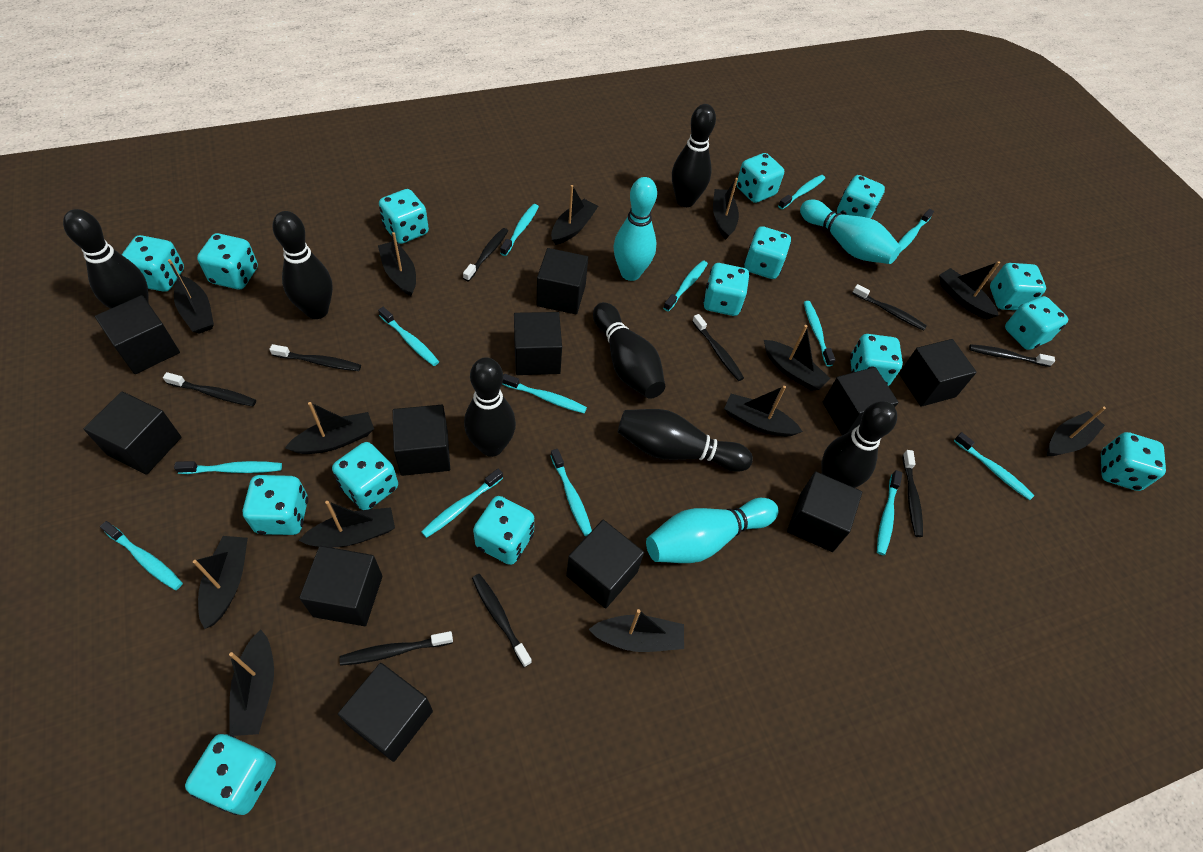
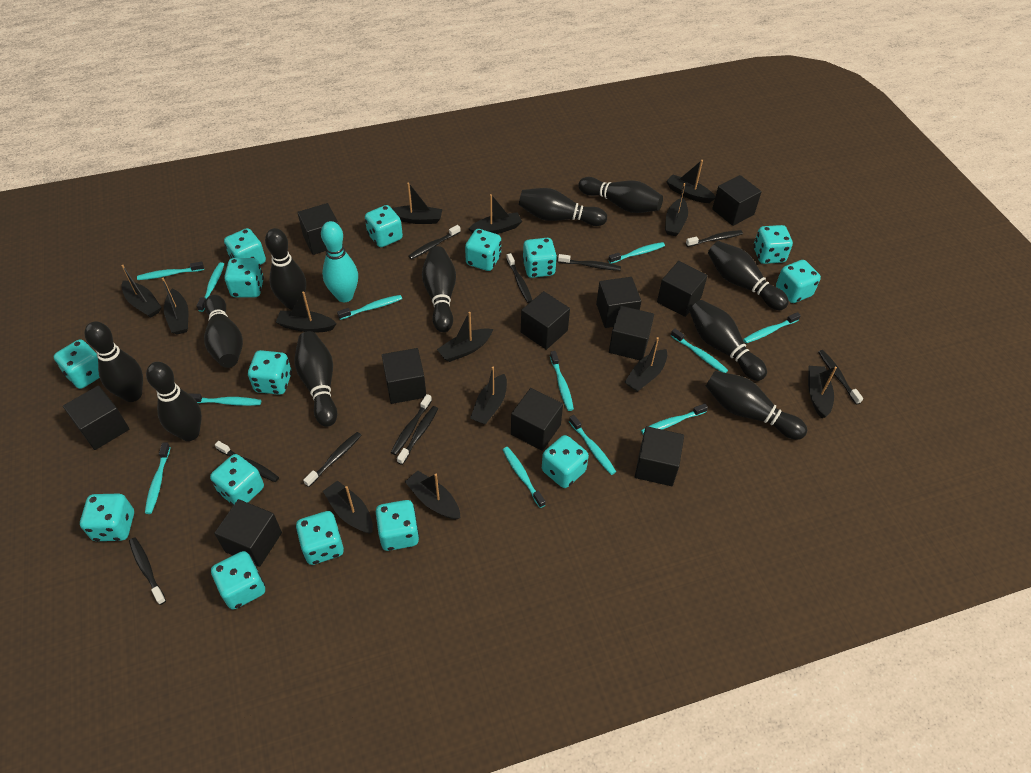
black bowling pin: 7 -> 11
black toothbrush: 9 -> 10
turquoise bowling pin: 3 -> 1
turquoise toothbrush: 13 -> 12

